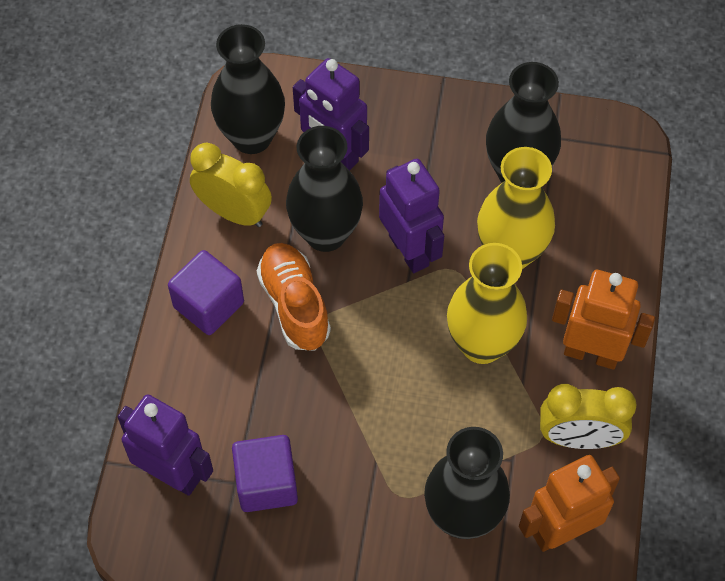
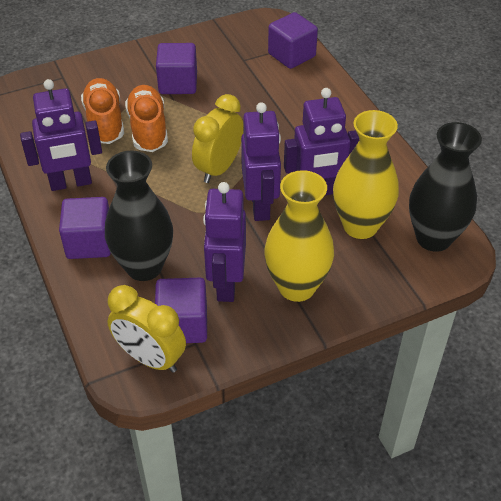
black vase: 4 -> 2
orange robot: 2 -> 0
orange shoe: 1 -> 2
purple cube: 2 -> 4
purple robot: 3 -> 4

